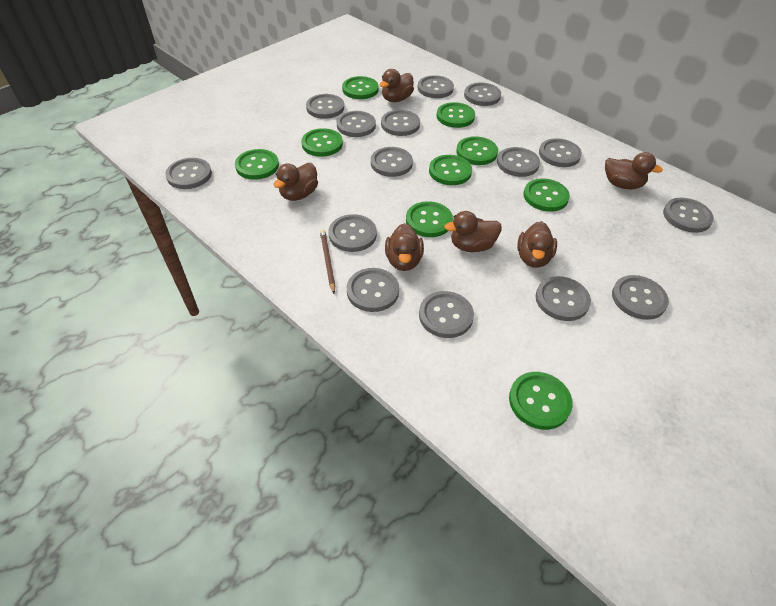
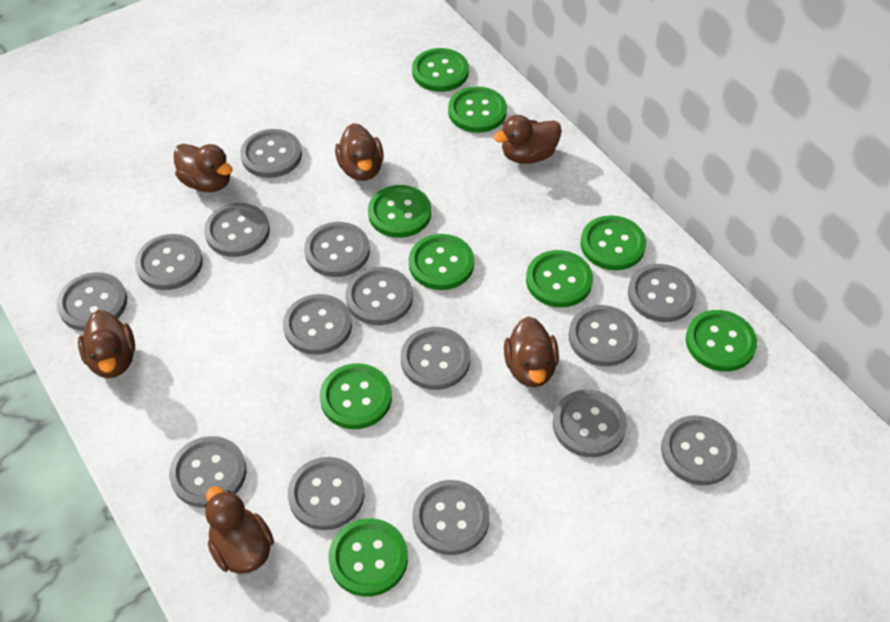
brown pencil: 1 -> 0

